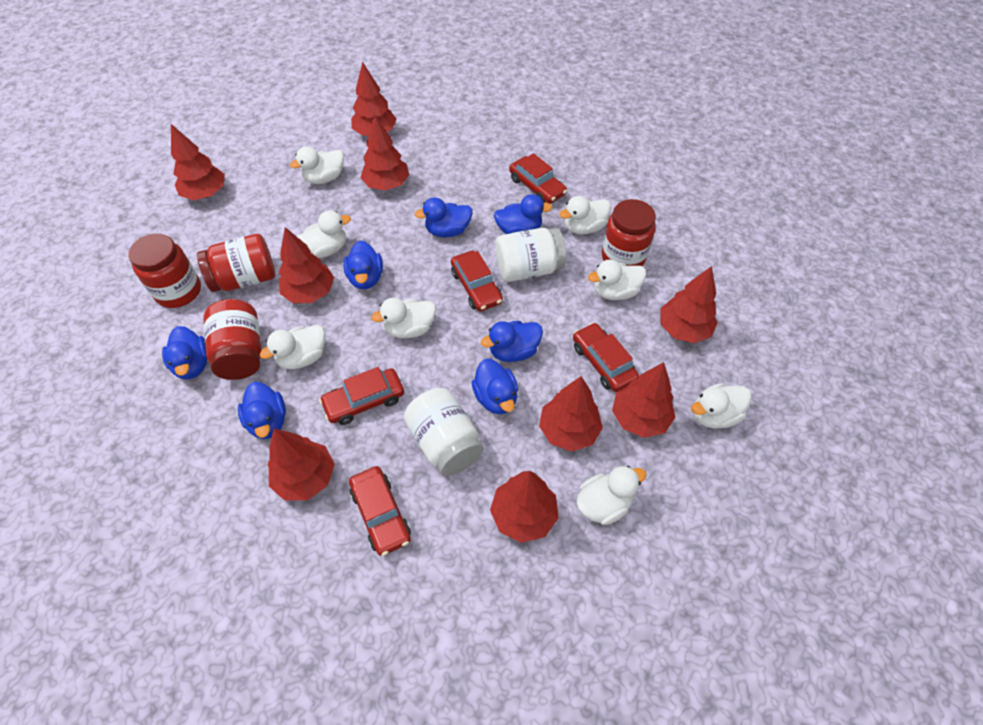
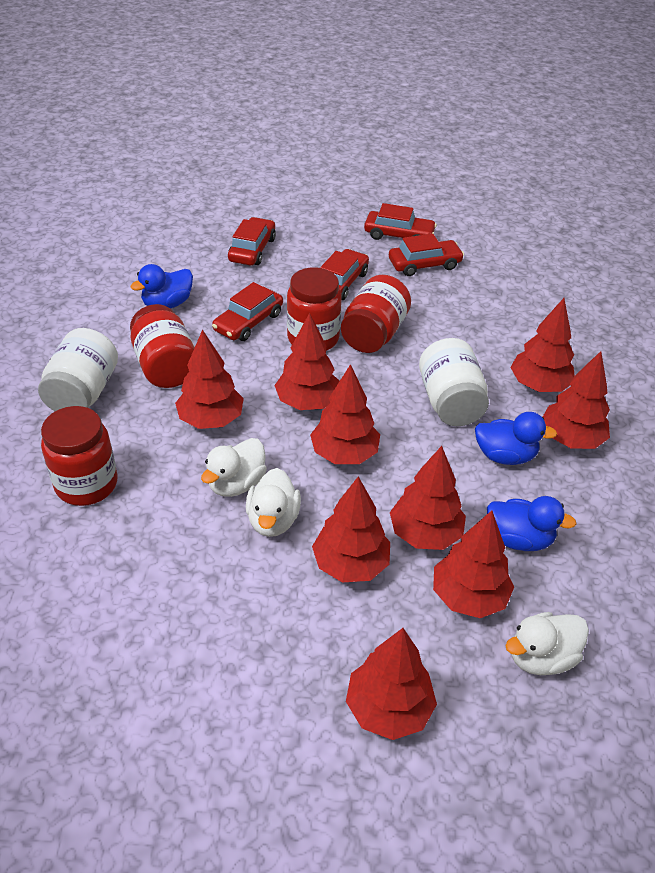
blue duck: 7 -> 3
white duck: 8 -> 3

